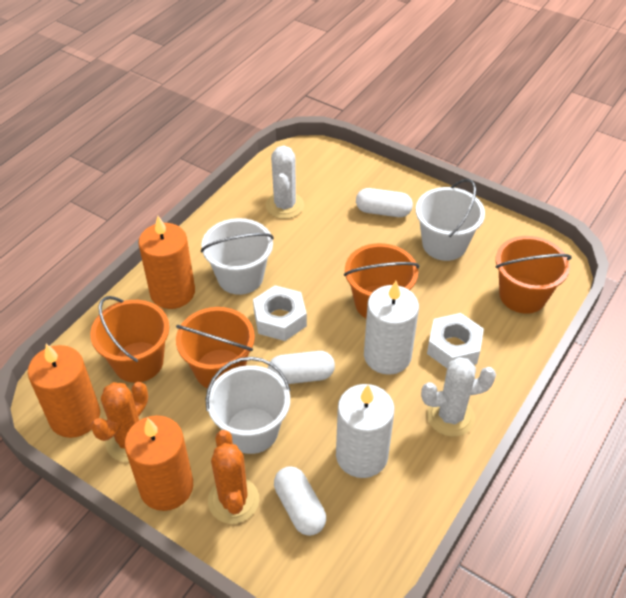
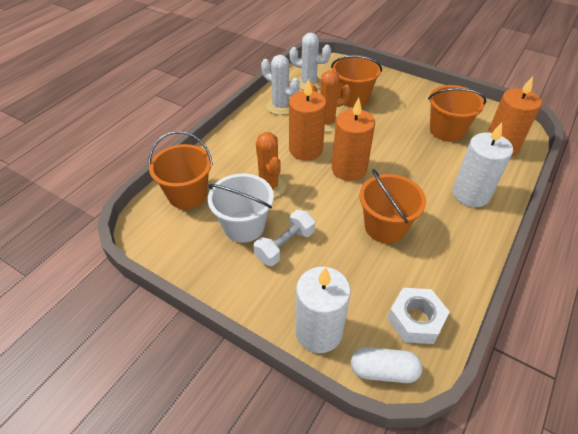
white bucket: 3 -> 1
white capsule: 3 -> 1
white dumbbell: 0 -> 1
white nut: 2 -> 1

